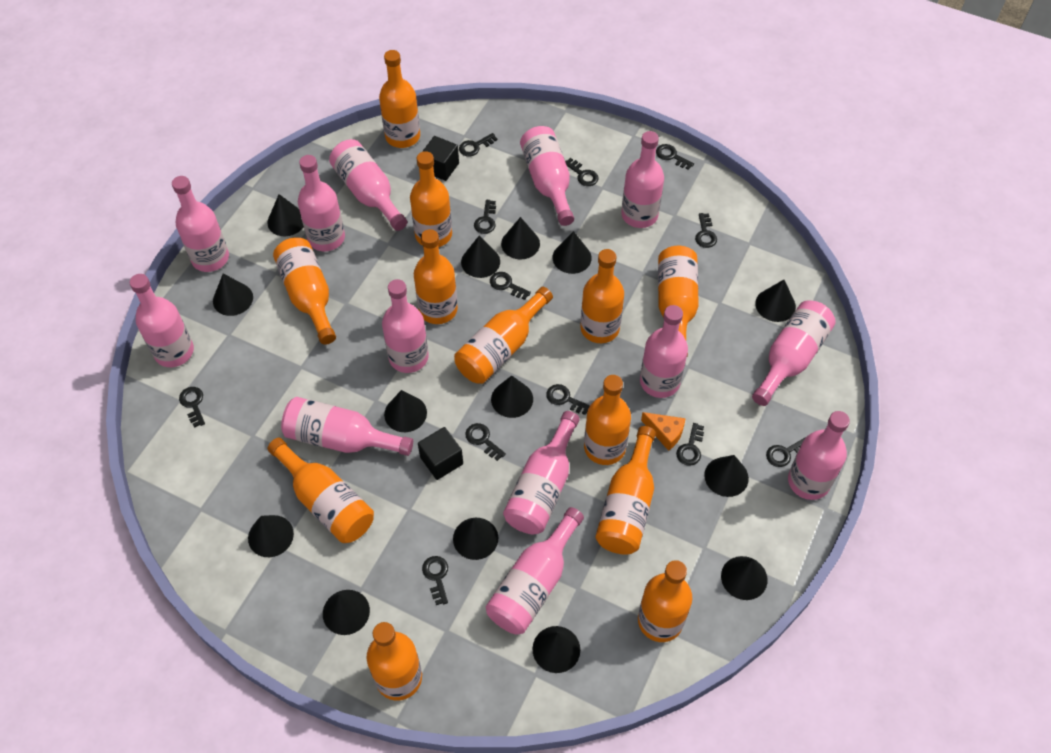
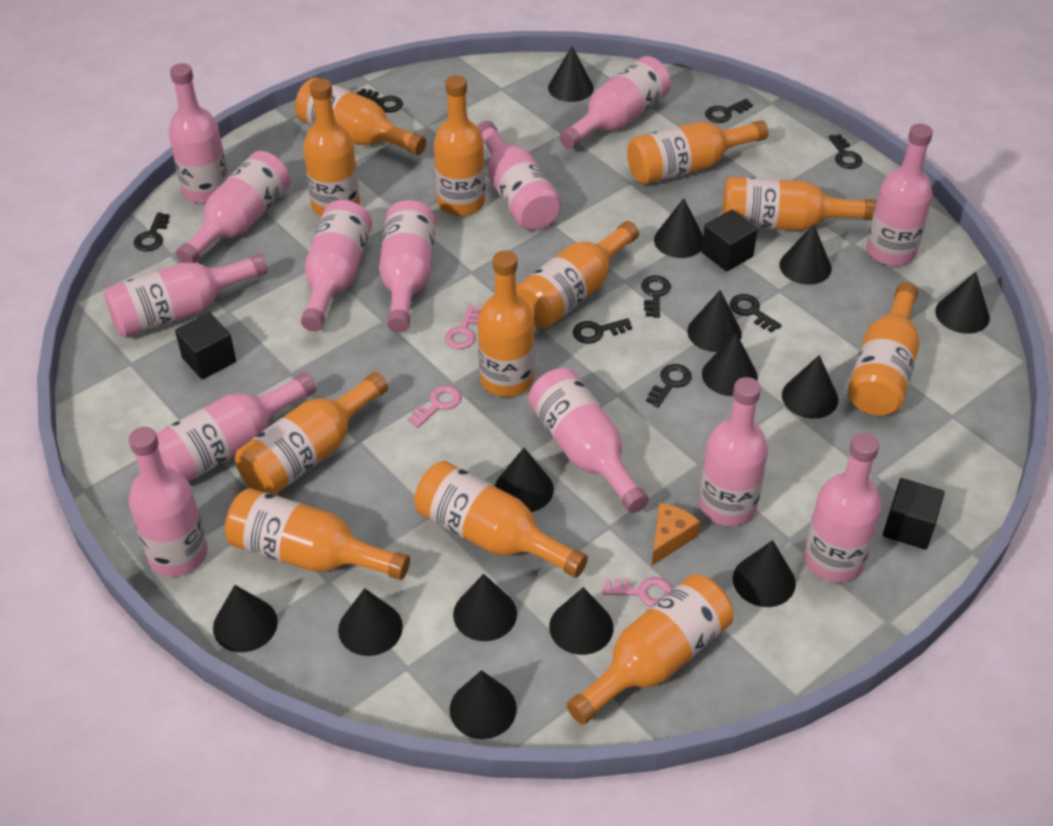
black cube: 2 -> 3
black key: 12 -> 8
pink key: 0 -> 3

